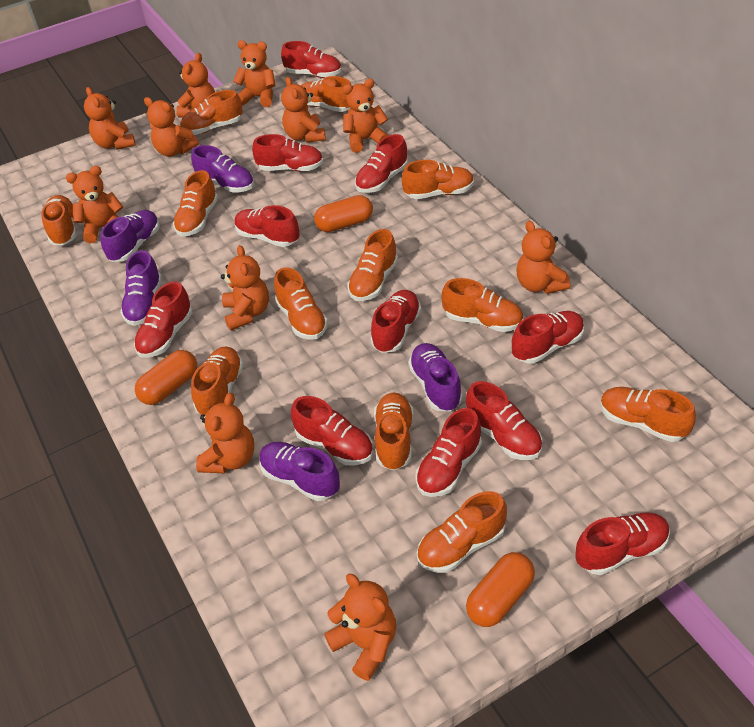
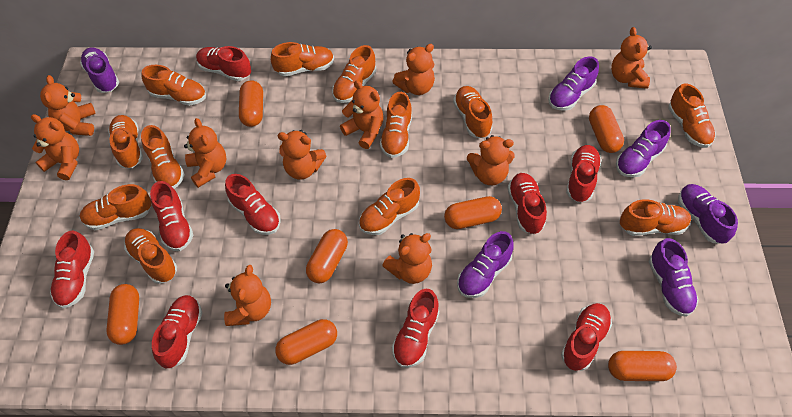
orange capsule: 3 -> 7
orange teddy bear: 11 -> 10
purple shoe: 5 -> 6
red shoe: 11 -> 9

